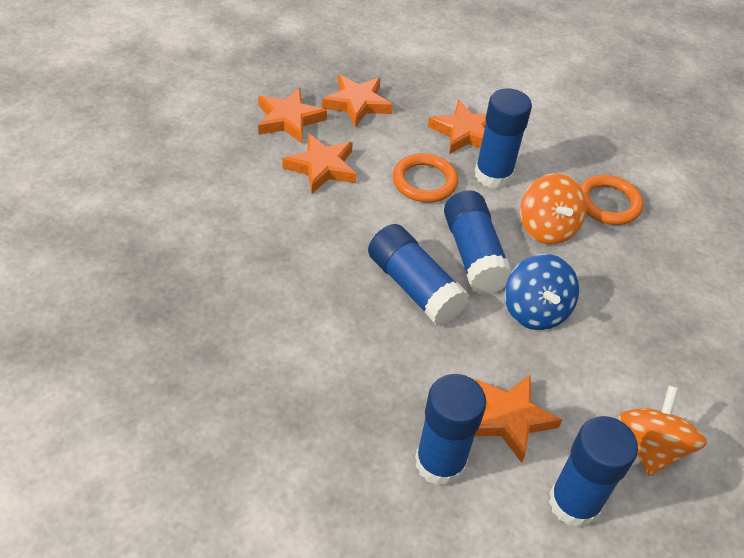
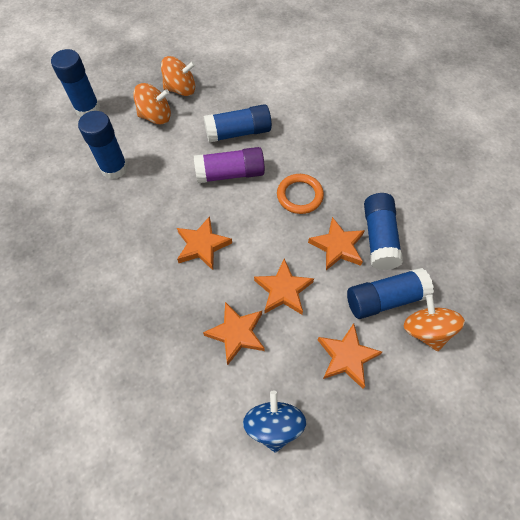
orange ring: 2 -> 1
orange spinning top: 2 -> 3
purple glue stick: 0 -> 1

